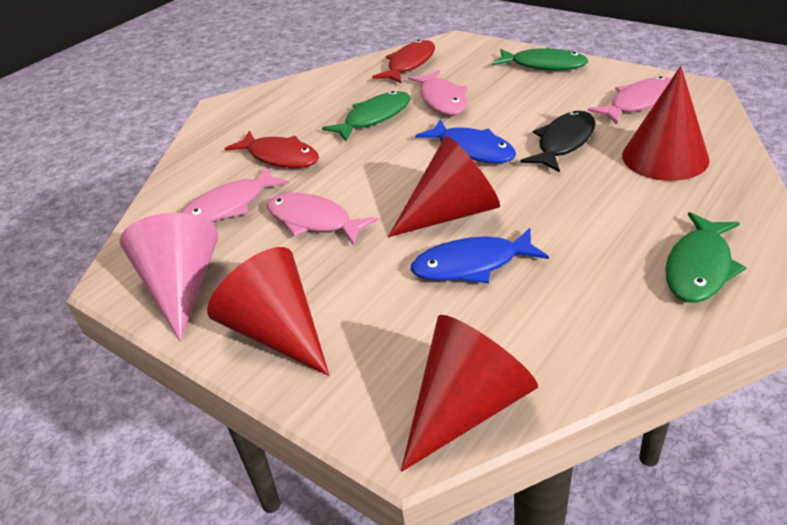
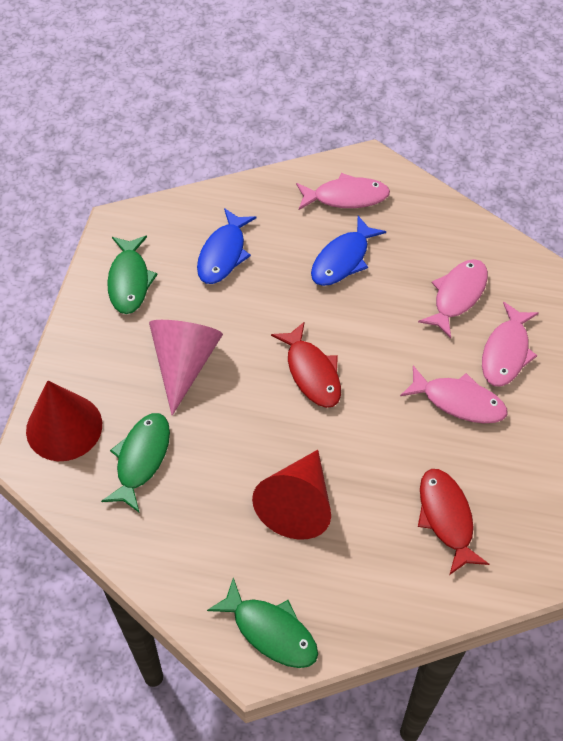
black fish: 1 -> 0
red cone: 4 -> 2

